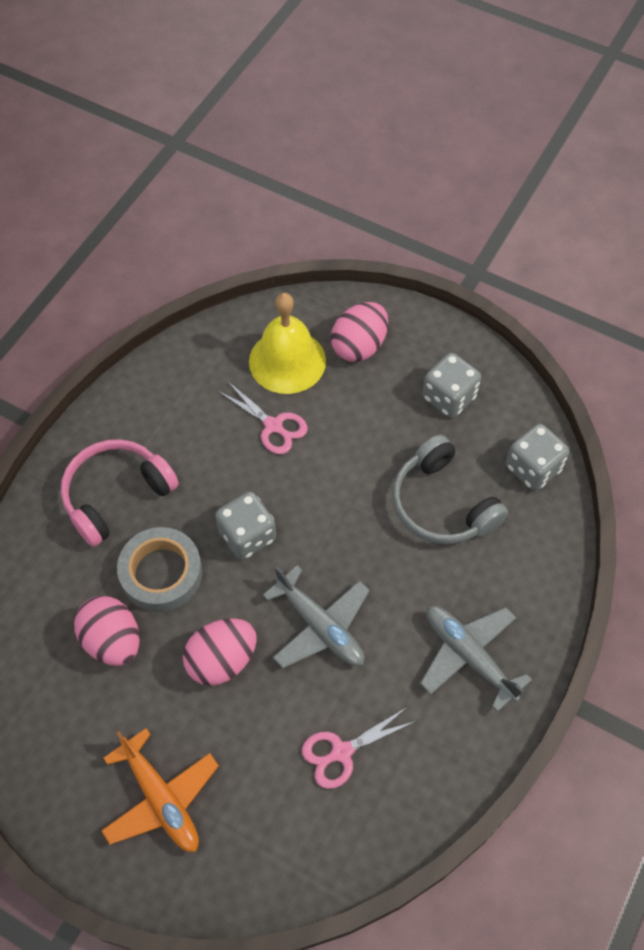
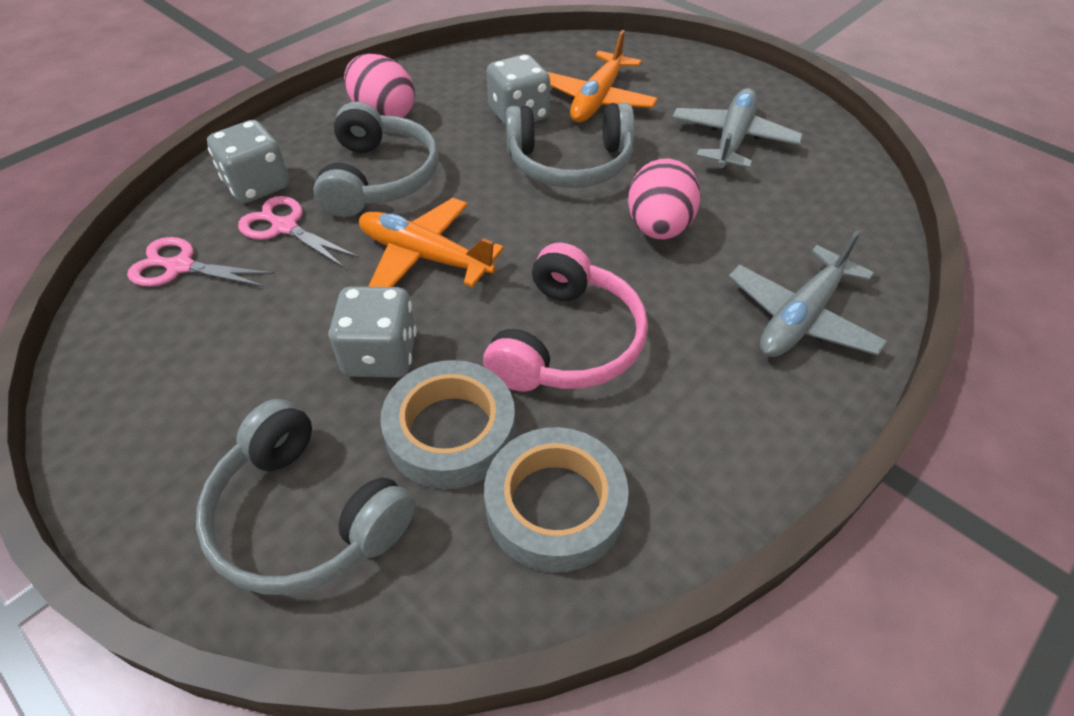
grey headphones: 1 -> 3
grey tape: 1 -> 2
orange plane: 1 -> 2
pink egg: 3 -> 2
yellow bell: 1 -> 0

